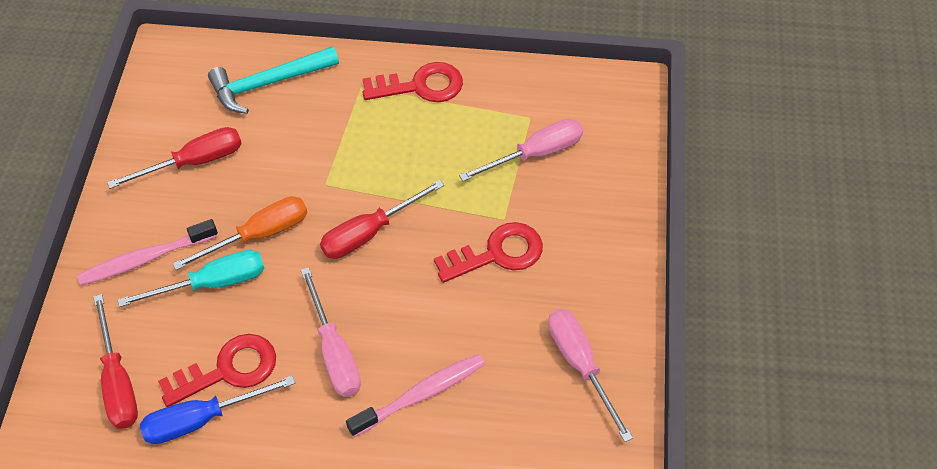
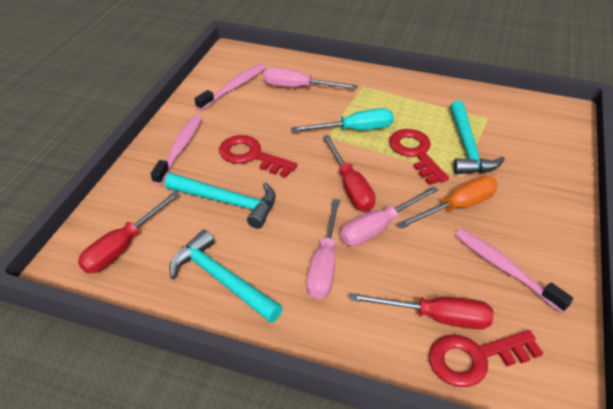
blue screwdriver: 1 -> 0
pink toothbrush: 2 -> 3
turquoise hammer: 1 -> 3

